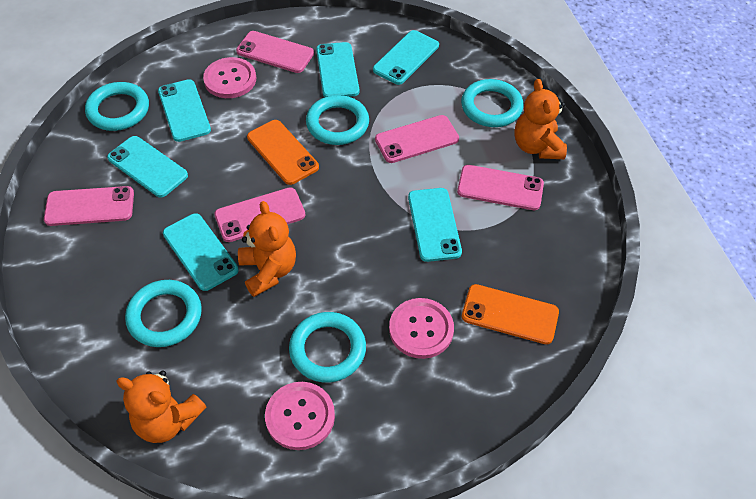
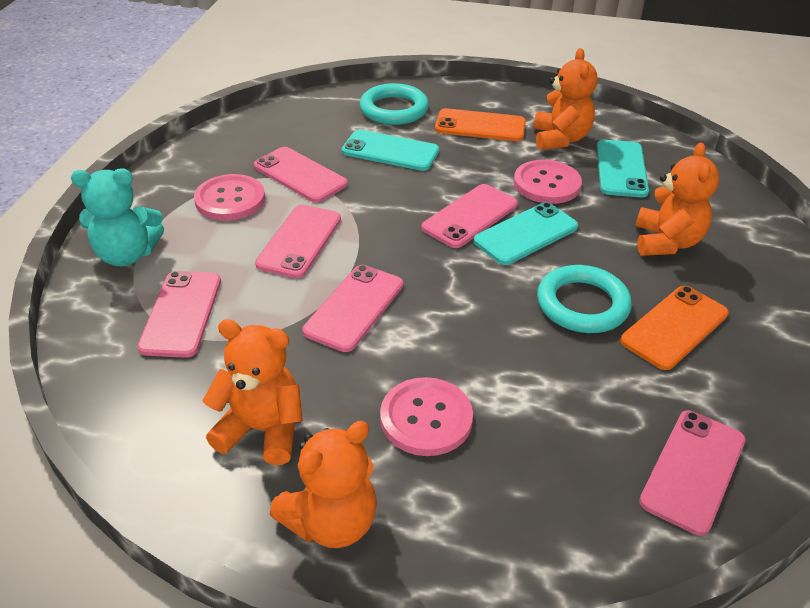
orange teddy bear: 3 -> 4
pink phone: 5 -> 6
turquoise phone: 6 -> 3
turquoise ring: 5 -> 2
turquoise teddy bear: 0 -> 1

